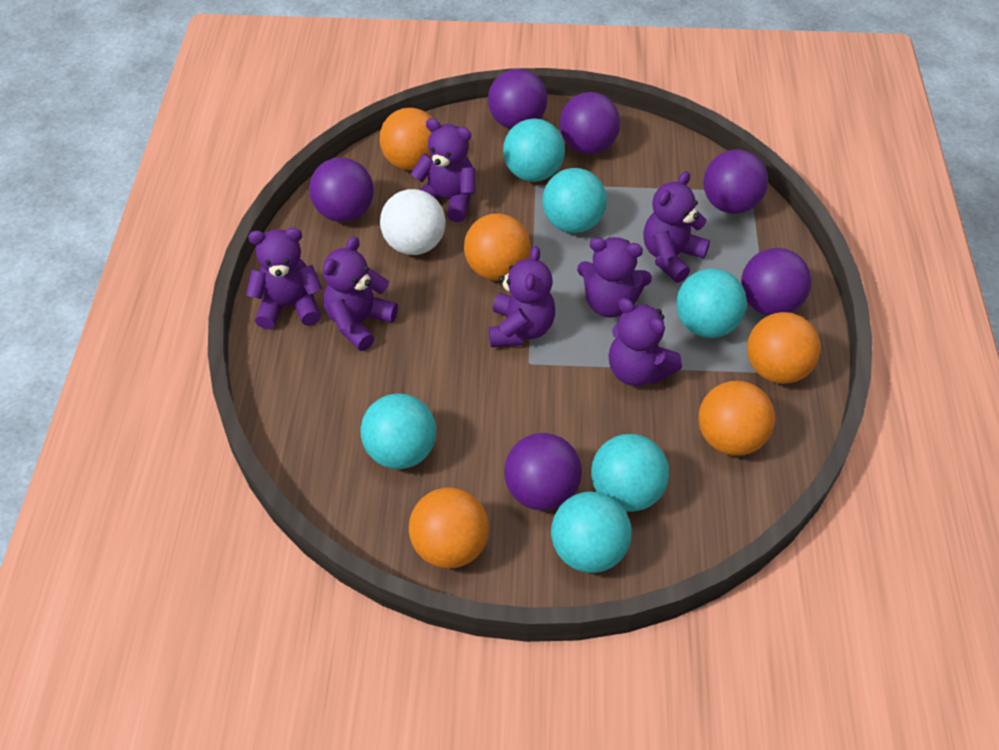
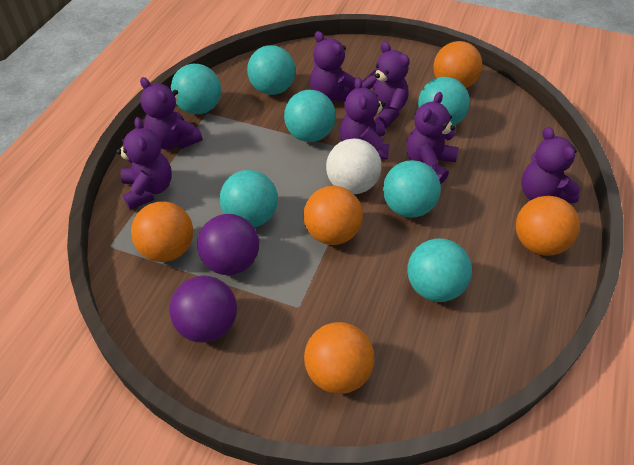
purple ball: 6 -> 2
turquoise ball: 6 -> 7

